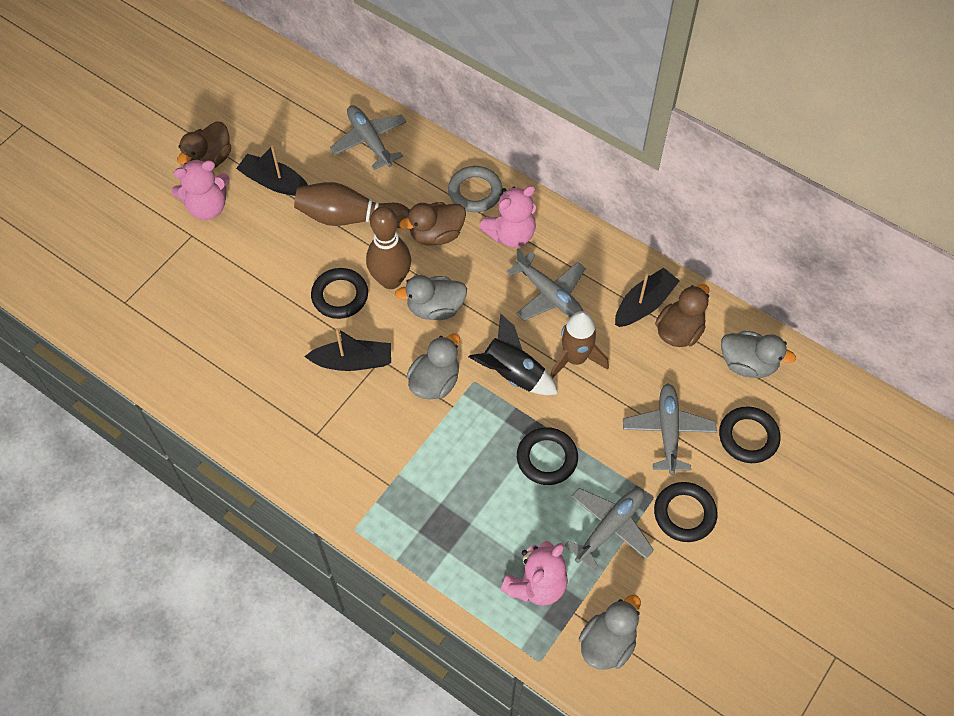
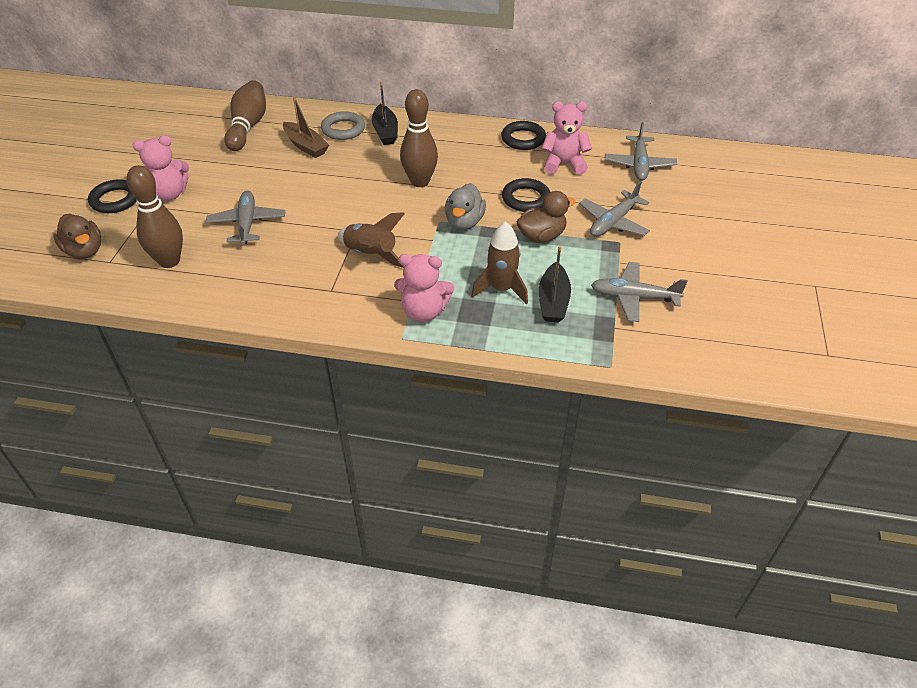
black boat: 3 -> 2
black ring: 4 -> 3
black rocket: 1 -> 0
brown boat: 0 -> 1
brown bowling pin: 2 -> 3
brown duck: 3 -> 2
brown rocket: 1 -> 2
grey duck: 4 -> 1

